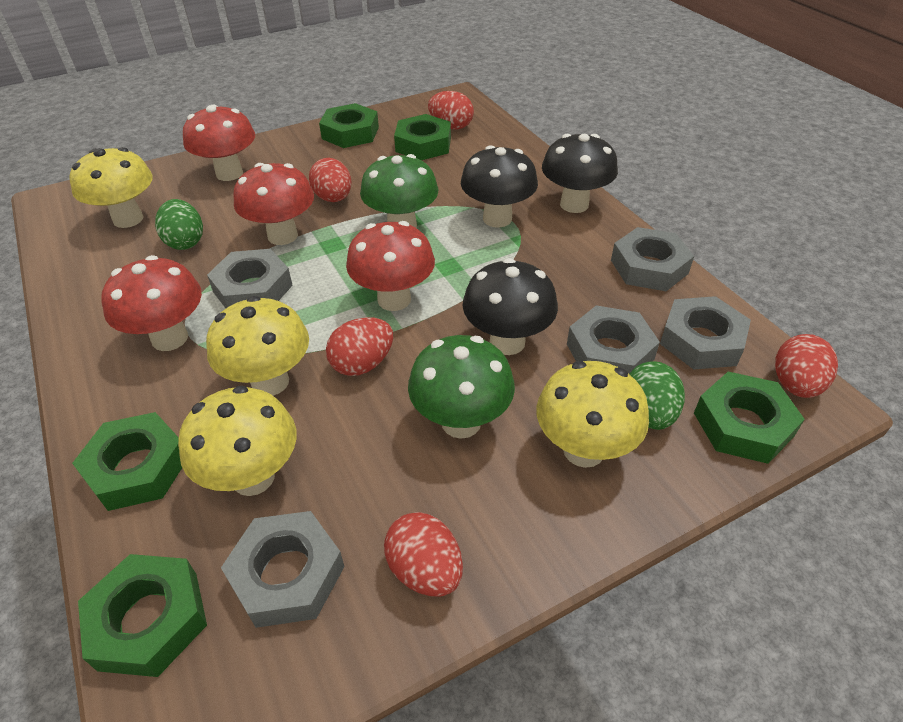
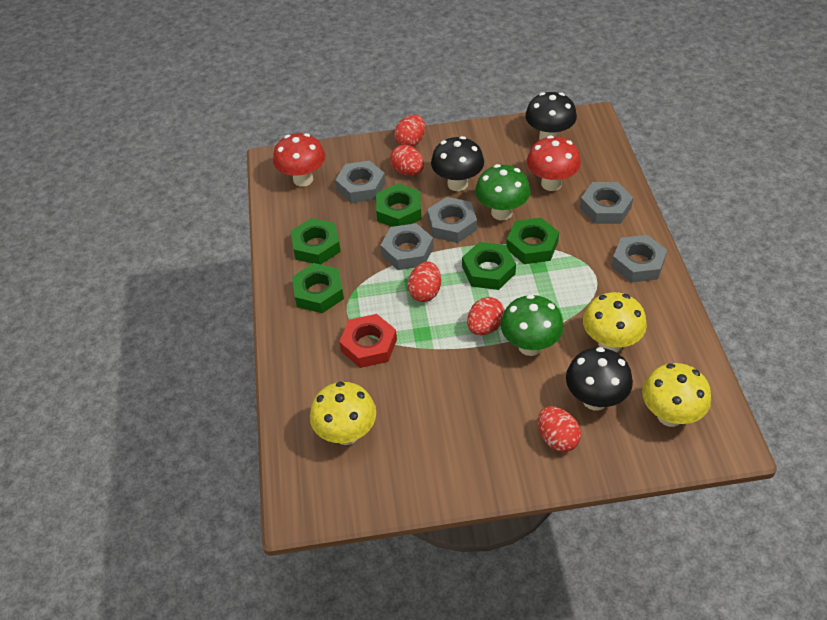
green egg: 2 -> 0
red mushroom: 4 -> 2
red nut: 0 -> 1
yellow mushroom: 4 -> 3

